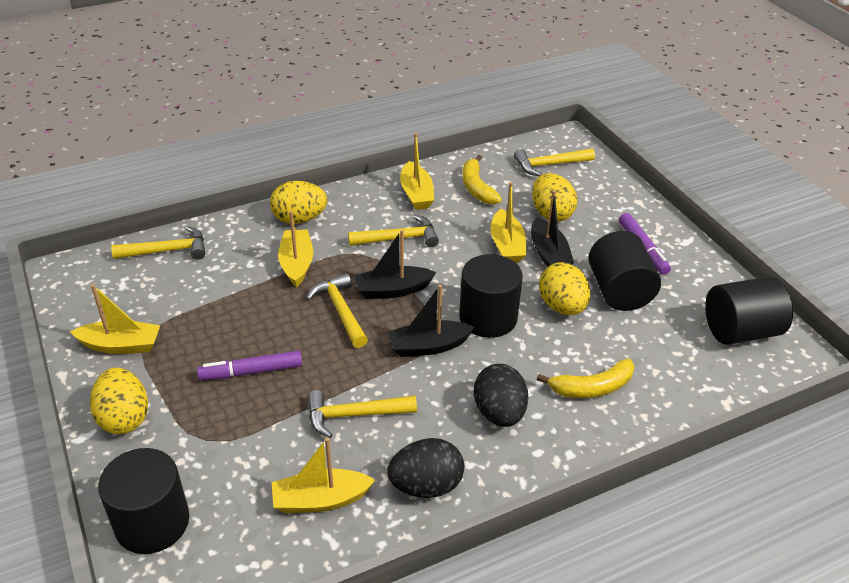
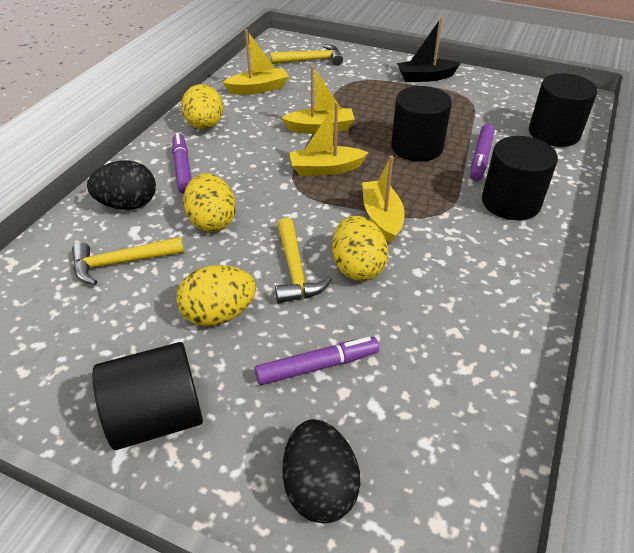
black boat: 3 -> 1
purple marker: 2 -> 3
yellow banana: 2 -> 0
yellow boat: 5 -> 4
yellow hammer: 5 -> 3

